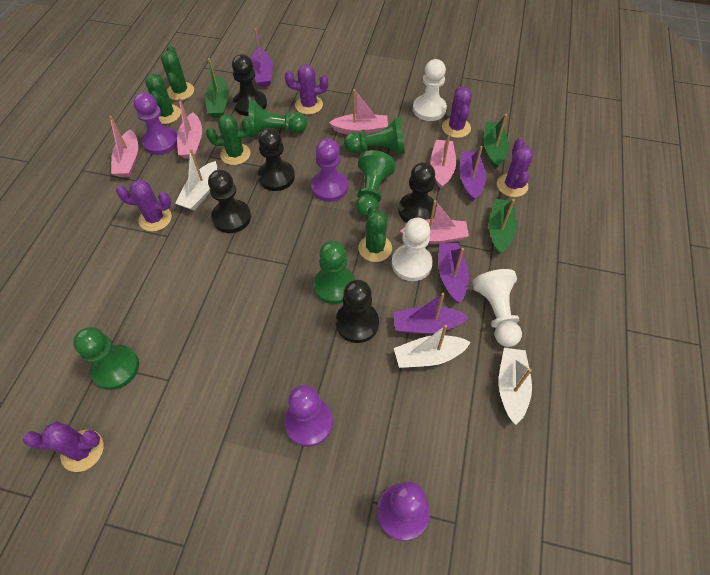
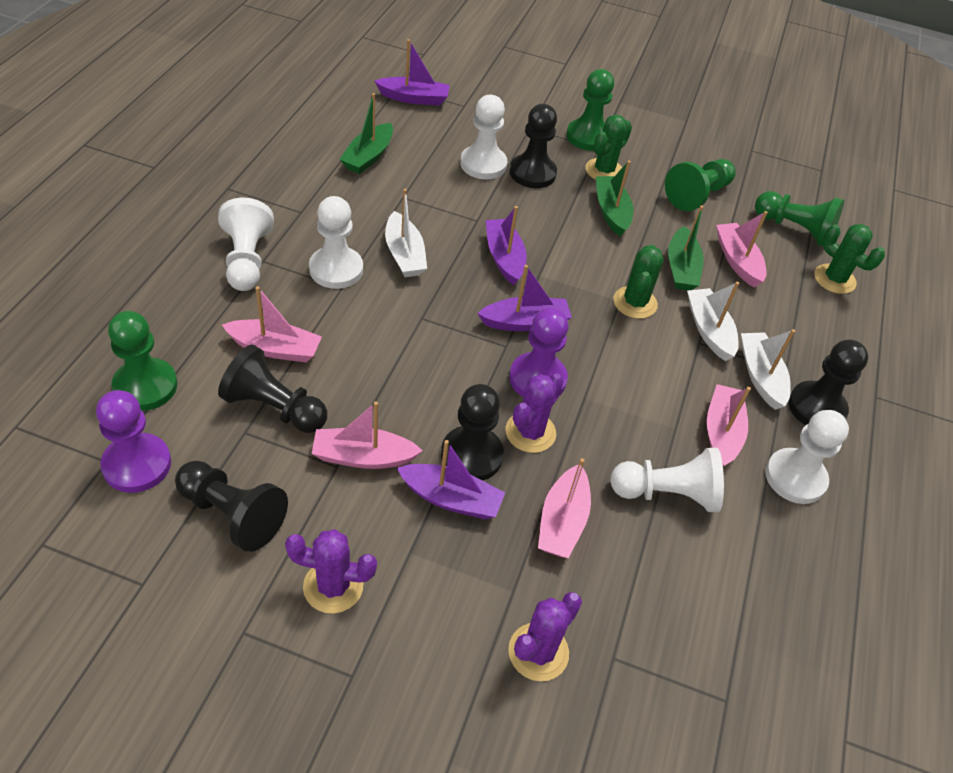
green cactus: 4 -> 3
green pawn: 5 -> 4
purple cactus: 5 -> 3
purple pawn: 4 -> 2
white pawn: 3 -> 5

